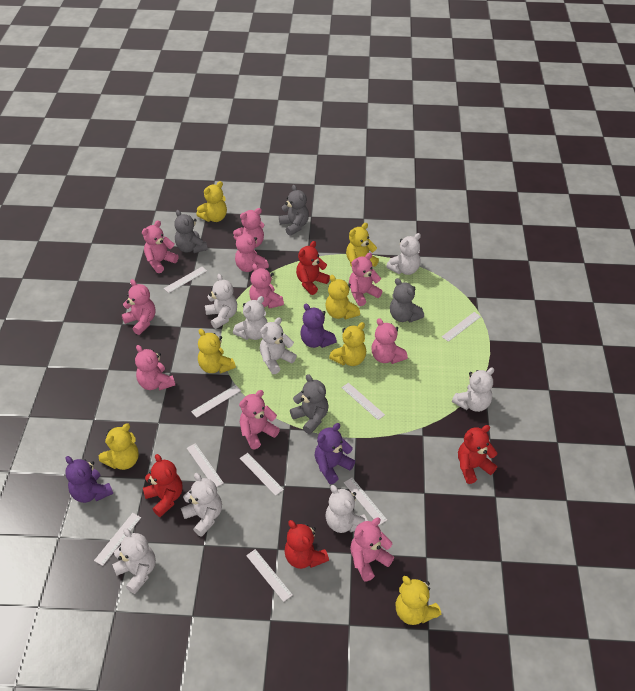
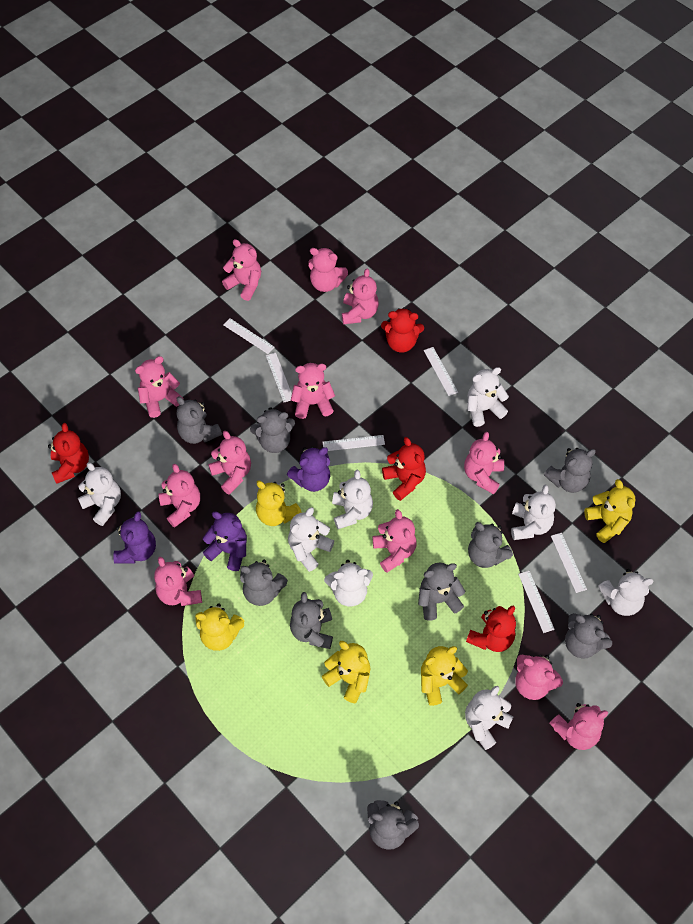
grey teddy bear: 4 -> 9
pink teddy bear: 10 -> 12
white ruler: 9 -> 6
yellow teddy bear: 7 -> 5

